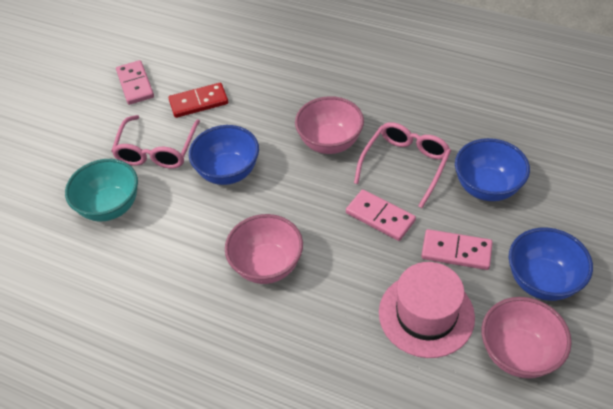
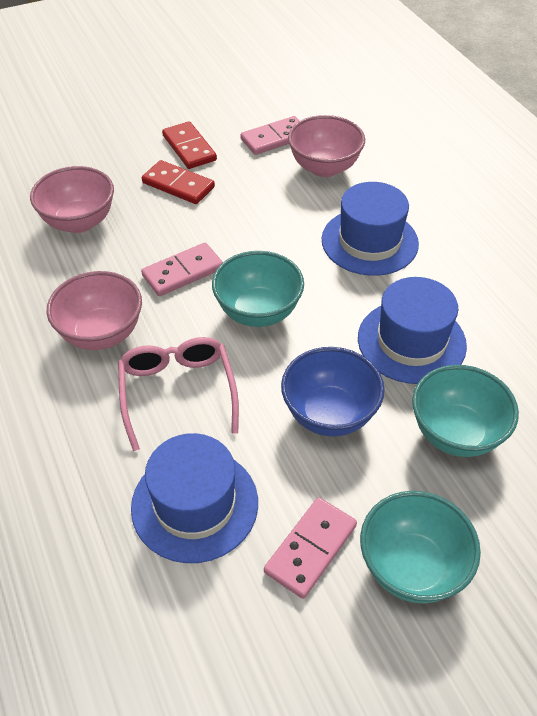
blue bowl: 3 -> 1
blue hat: 0 -> 3
pink glasses: 2 -> 1
pink hat: 1 -> 0
red domino: 1 -> 2
turquoise bowl: 1 -> 3

